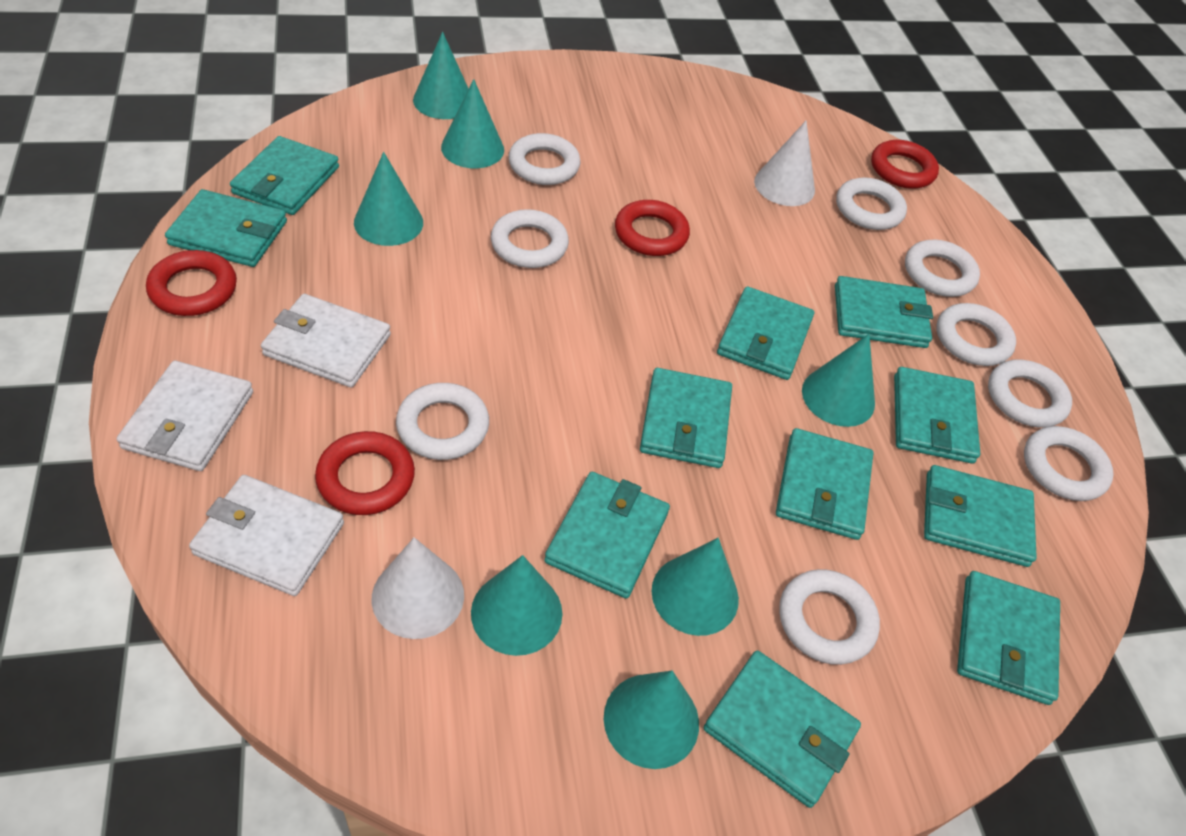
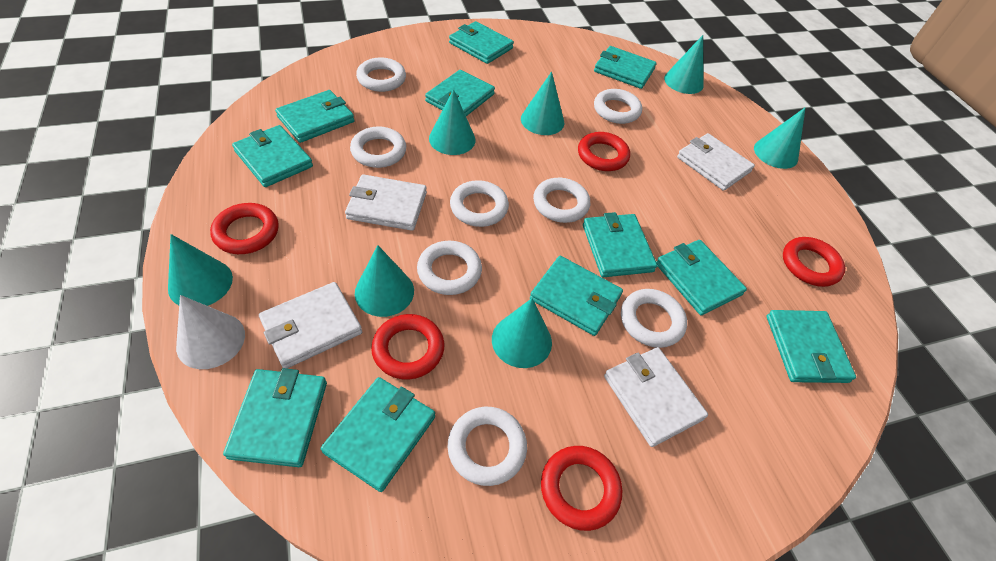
red ring: 4 -> 5
white cone: 2 -> 1
white ring: 9 -> 8
white wallet: 3 -> 4

